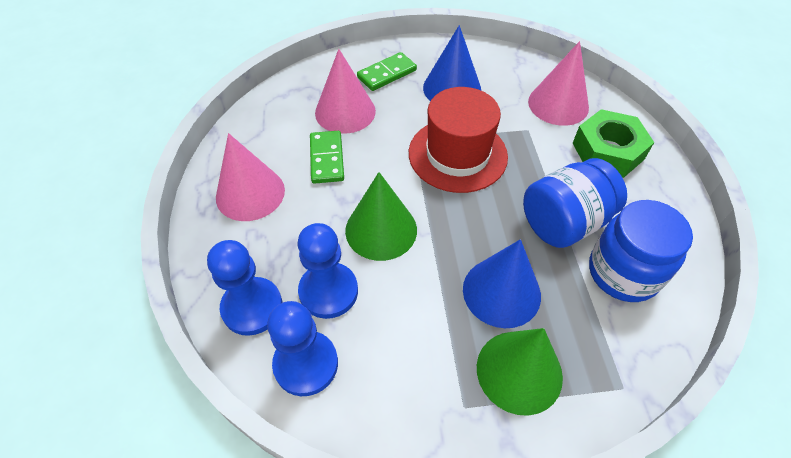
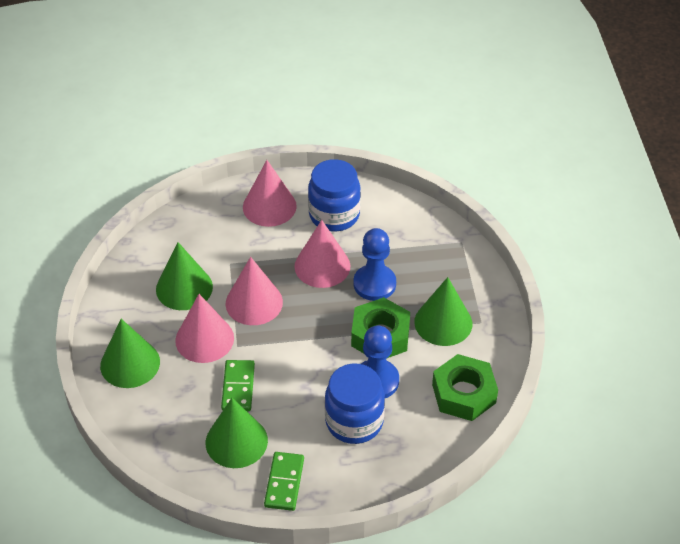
blue cone: 2 -> 0
blue pawn: 3 -> 2
green cone: 2 -> 4
green nut: 1 -> 2
pink cone: 3 -> 4
red hat: 1 -> 0

